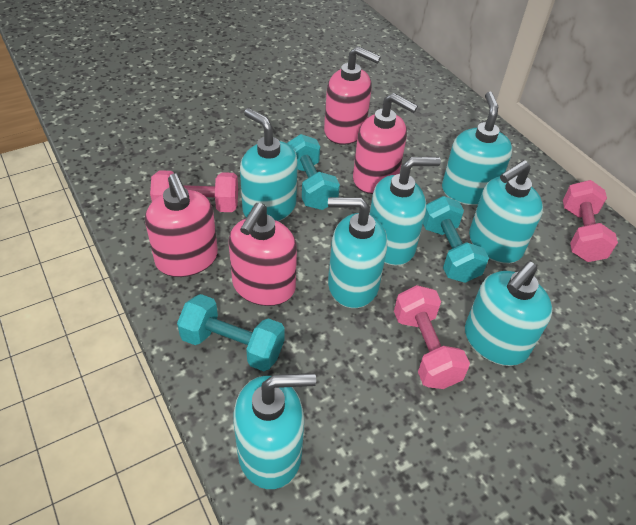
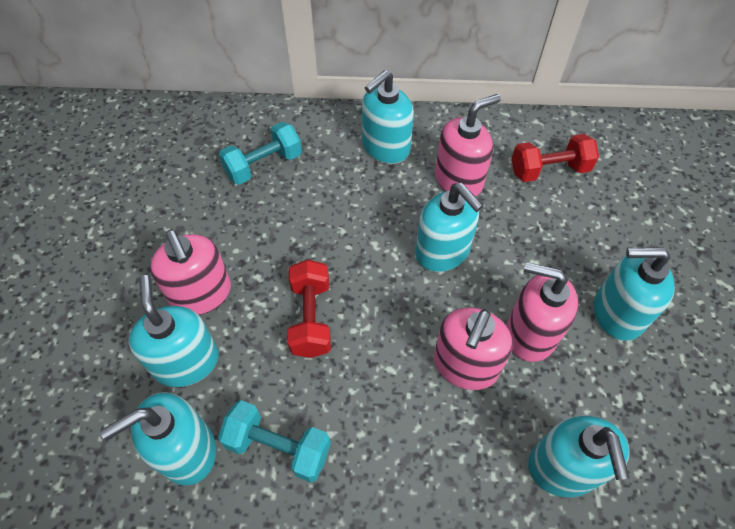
pink dumbbell: 3 -> 0
red dumbbell: 0 -> 2
turquoise dumbbell: 3 -> 2
turquoise soap dispenser: 7 -> 6

